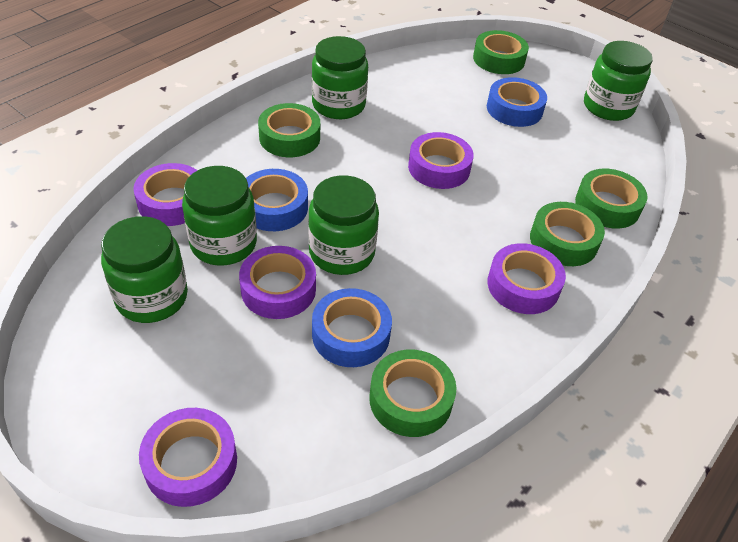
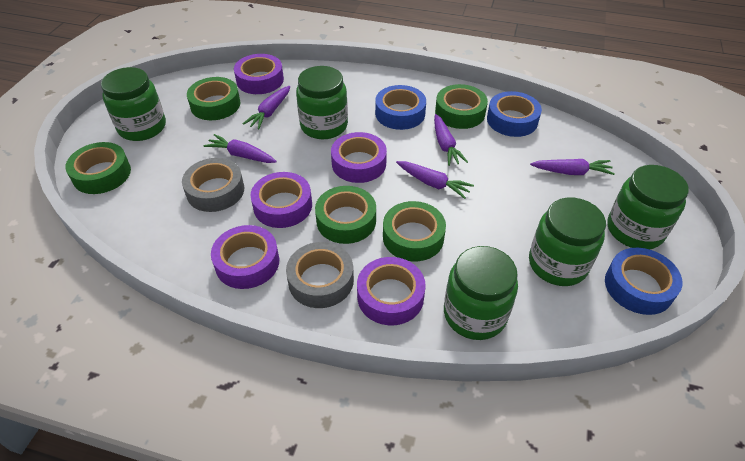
grey tape: 0 -> 2
purple carrot: 0 -> 5

